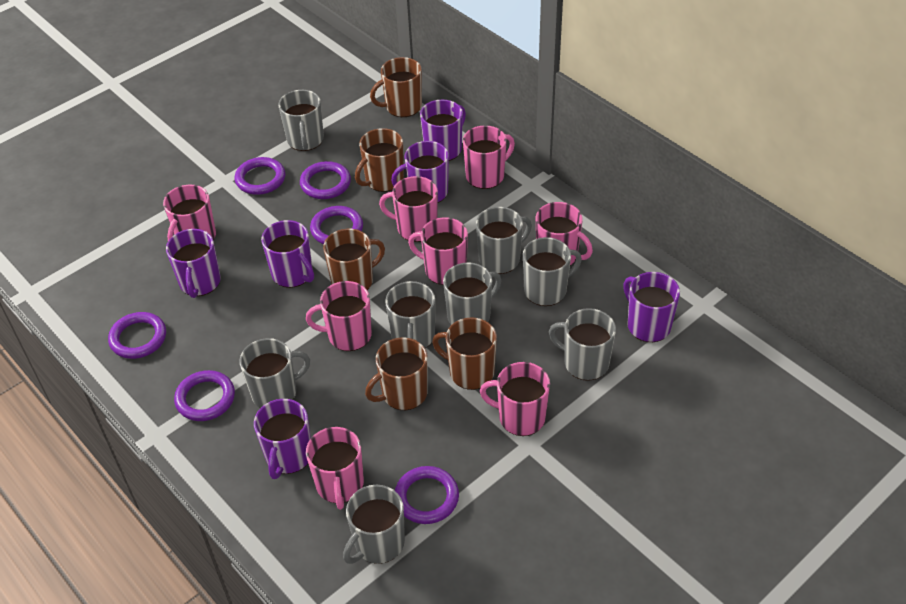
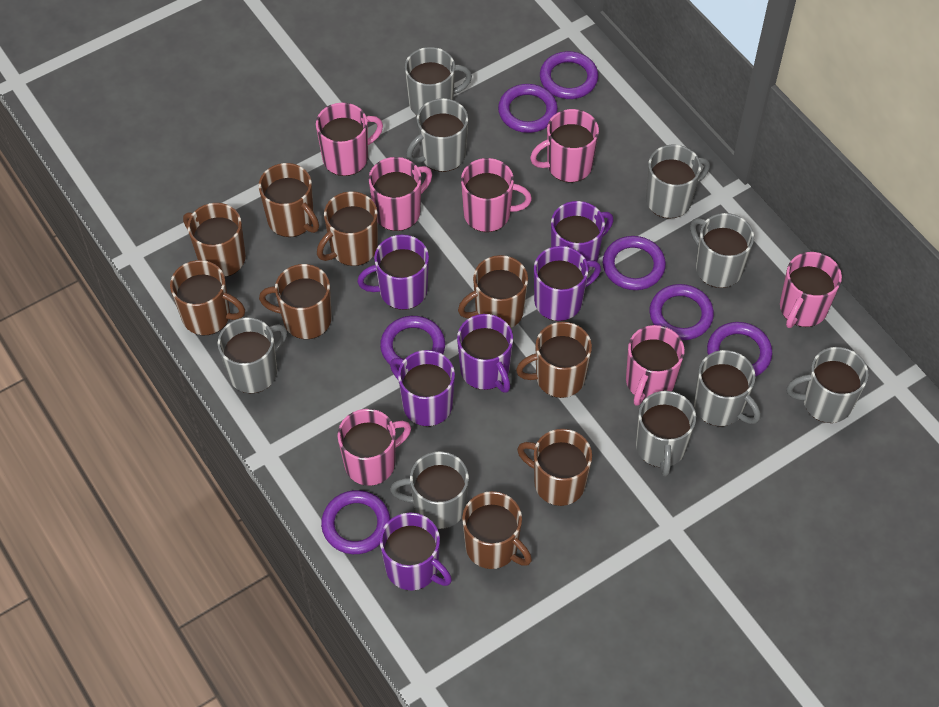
brown mug: 5 -> 9
grey mug: 8 -> 9
pink mug: 8 -> 7
purple ring: 6 -> 7

